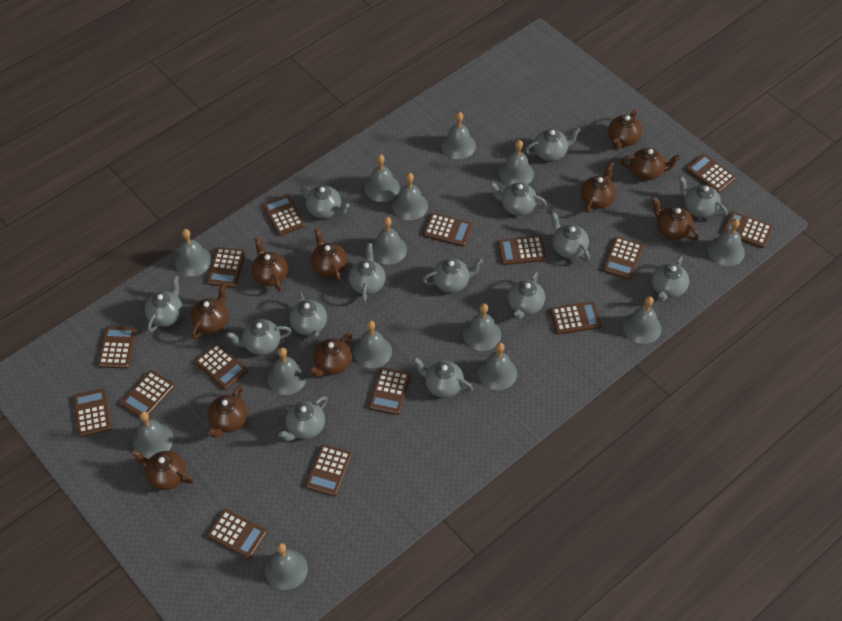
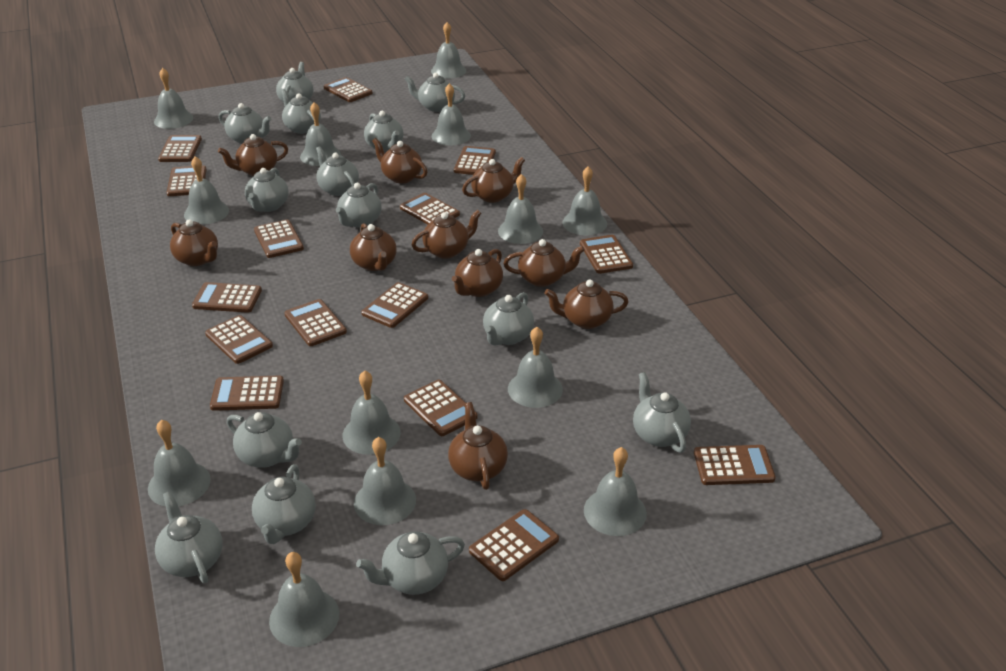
grey bell: 14 -> 13

